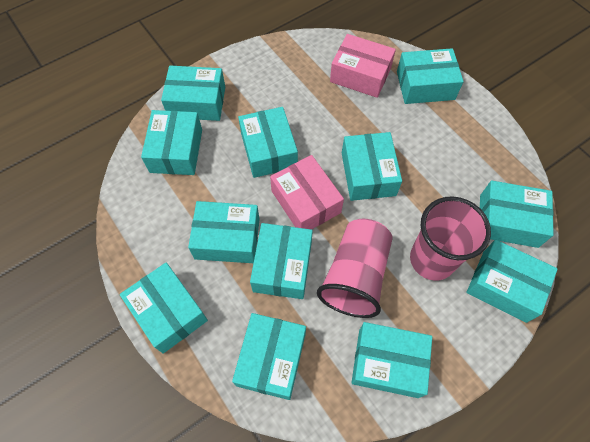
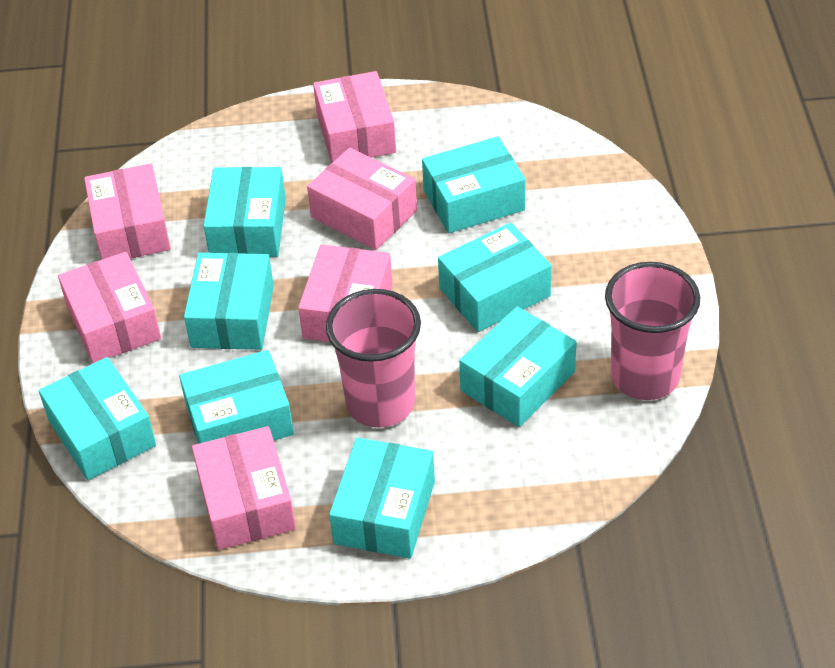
pink box: 2 -> 6
turquoise box: 12 -> 8

